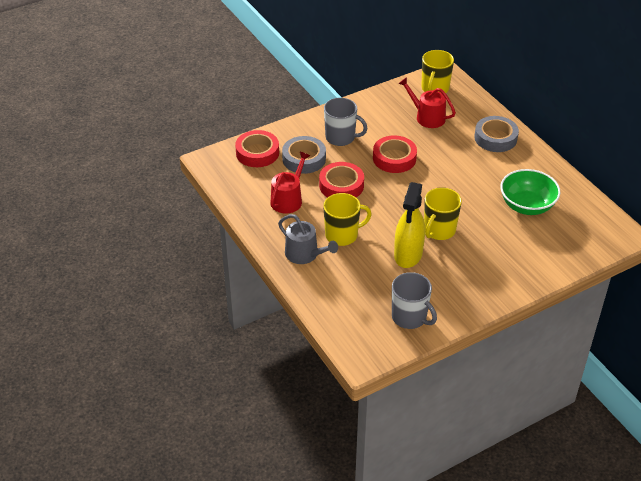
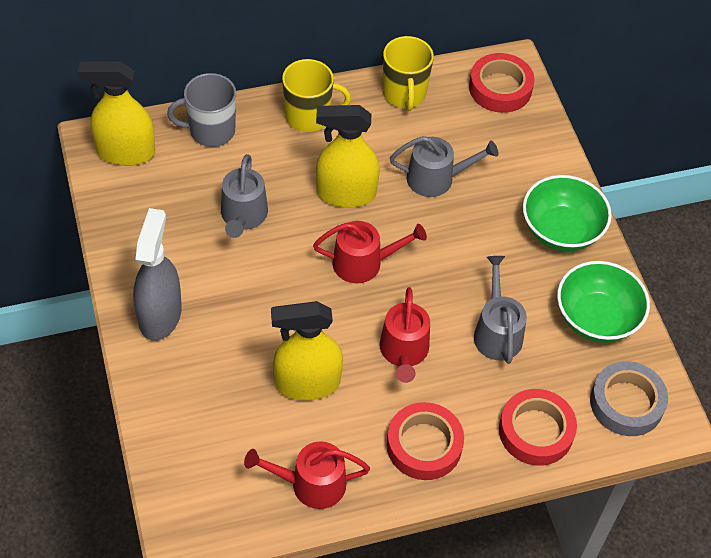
green bowl: 1 -> 2
grey mug: 2 -> 1
grey spray bottle: 0 -> 1
grey tape: 2 -> 1
grey watering can: 1 -> 3
red watering can: 2 -> 3
yellow mug: 3 -> 2
yellow spray bottle: 1 -> 3

